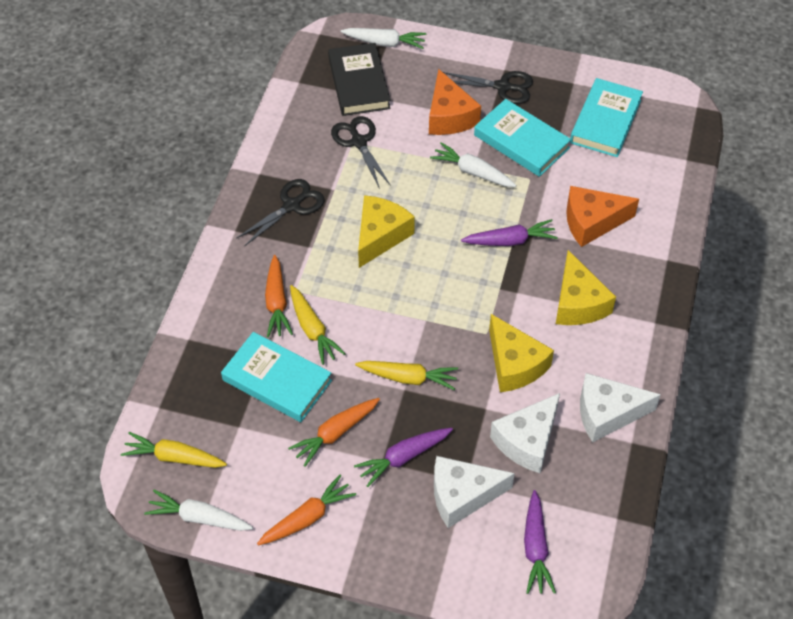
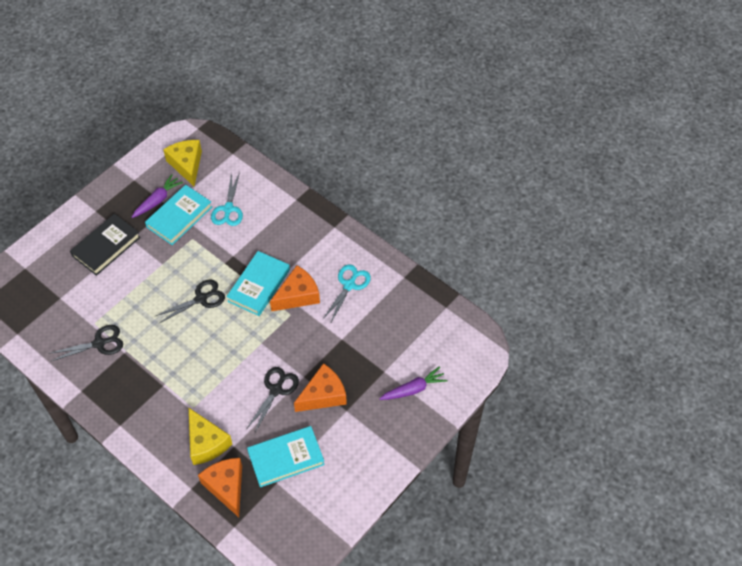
orange carrot: 3 -> 0
orange cheese: 2 -> 3
purple carrot: 3 -> 2
turquoise scissors: 0 -> 2
white carrot: 3 -> 0
white cheese: 3 -> 0
yellow carrot: 3 -> 0
yellow cheese: 3 -> 2

